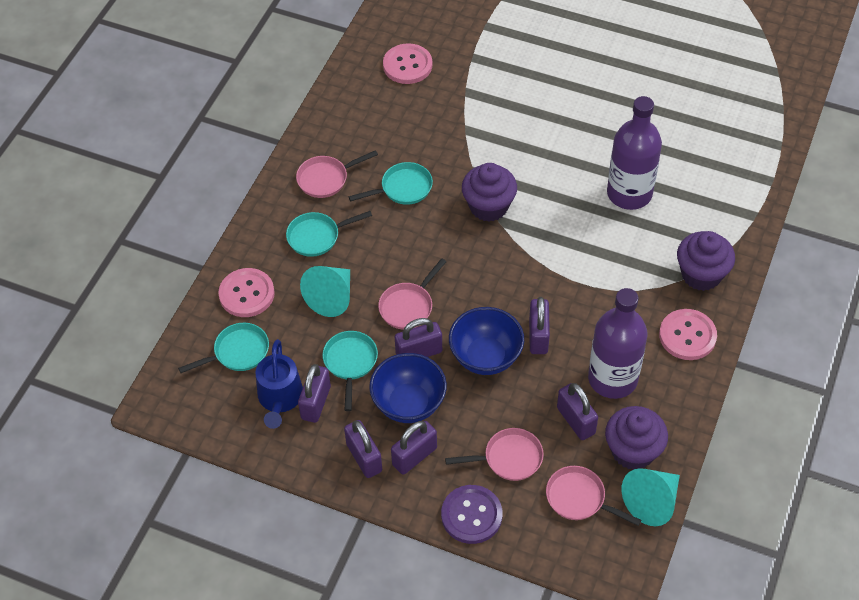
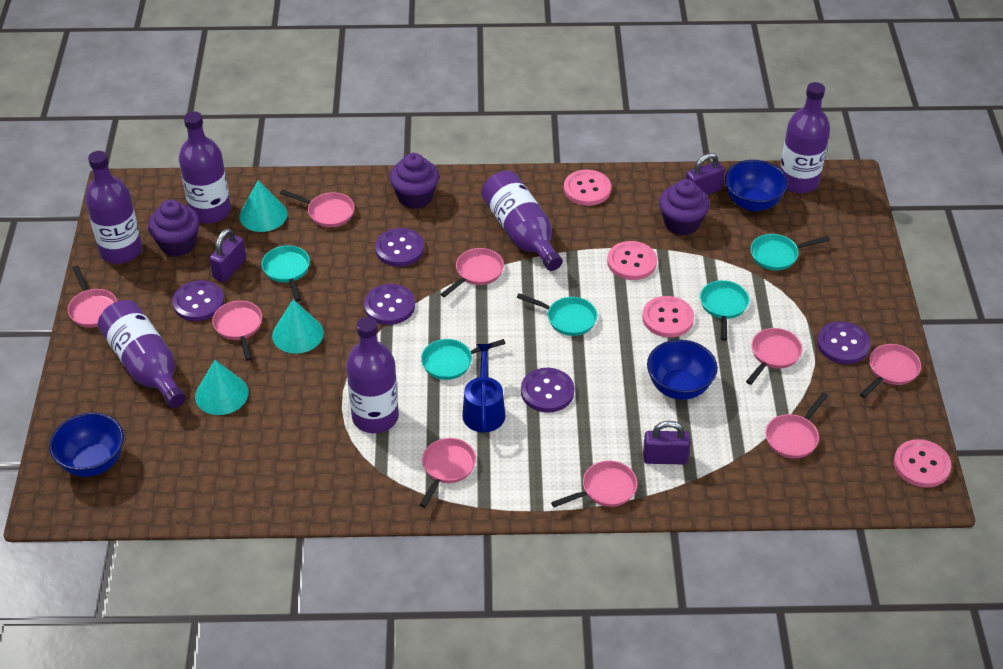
blue bowl: 2 -> 3
pink button: 3 -> 4
pink pan: 4 -> 9
purple bottle: 2 -> 6
purple button: 1 -> 5
purple padlock: 6 -> 3
turquoise cone: 2 -> 3
turquoise pan: 4 -> 5

